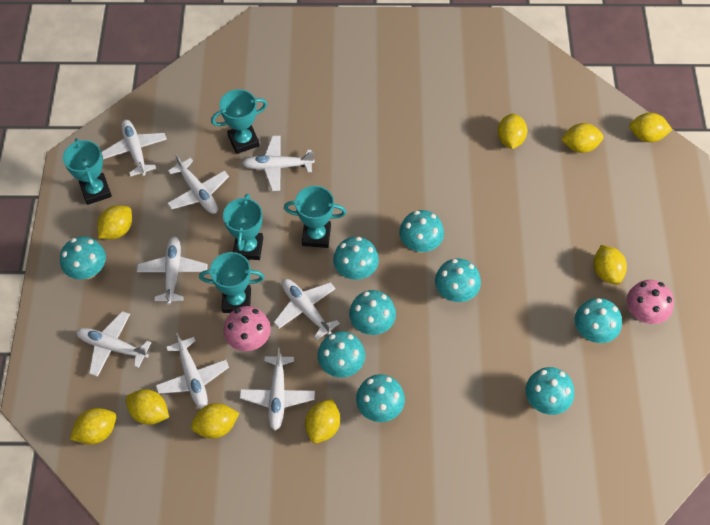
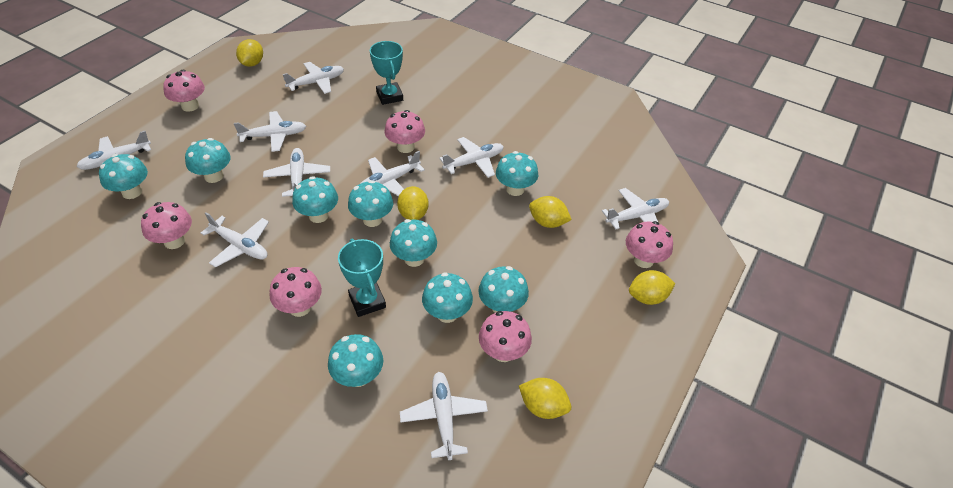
pink mushroom: 2 -> 6
turquoise trophy: 5 -> 2
white plane: 8 -> 9
yellow lemon: 9 -> 5

